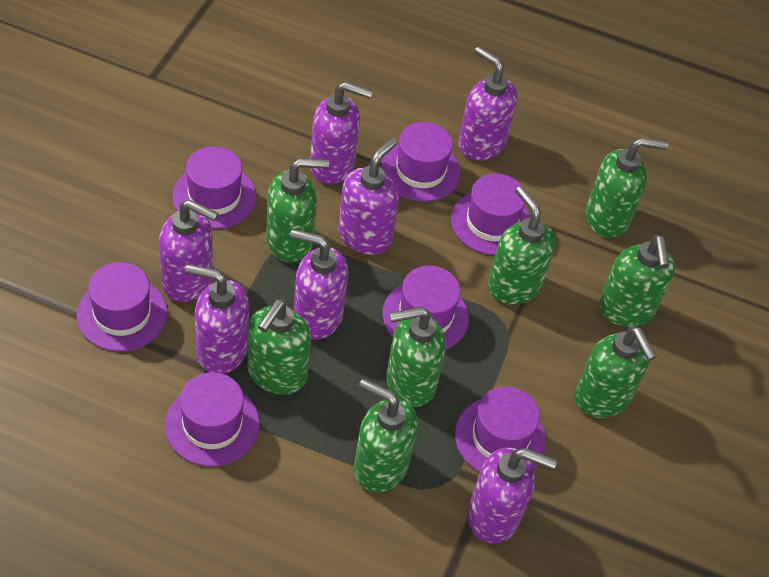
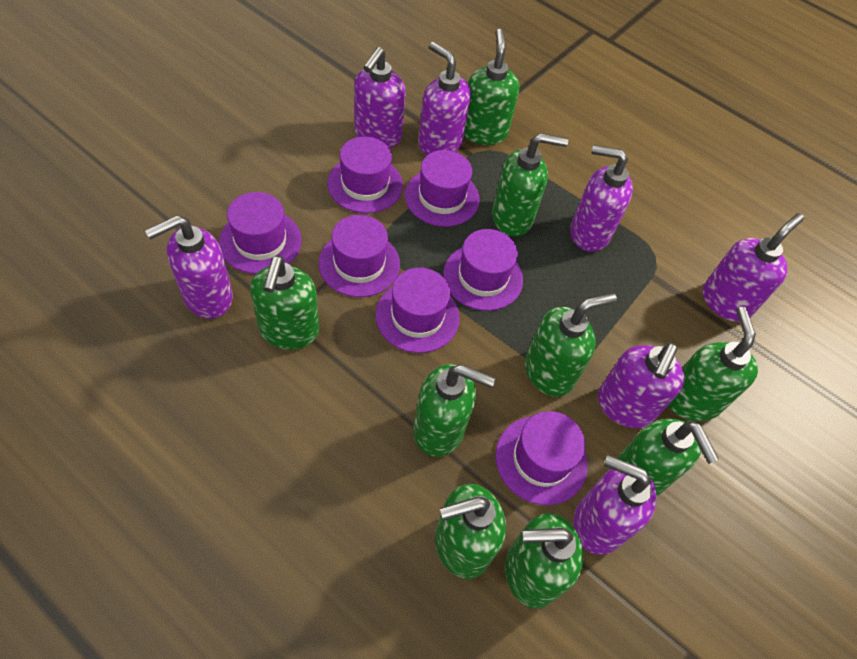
green soap dispenser: 8 -> 9

